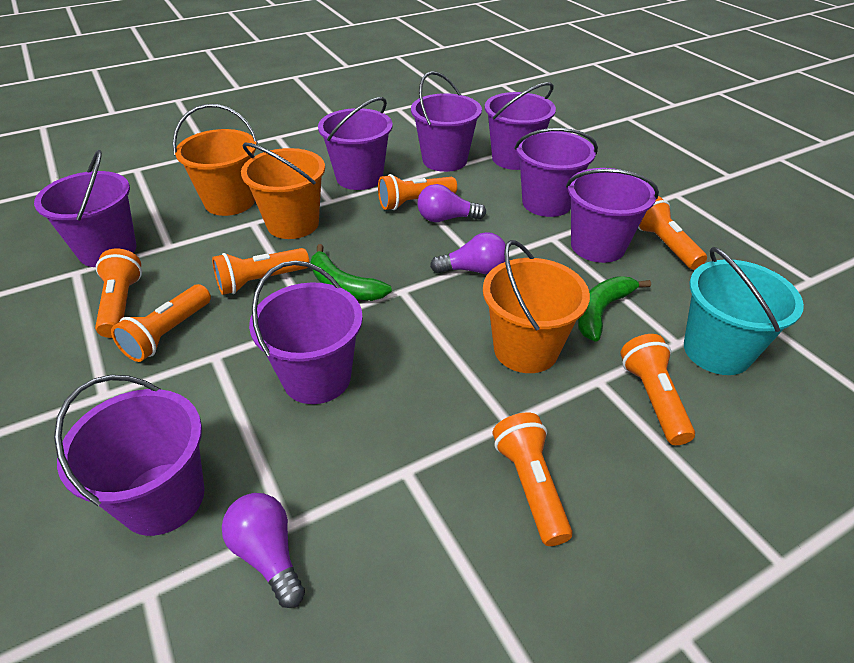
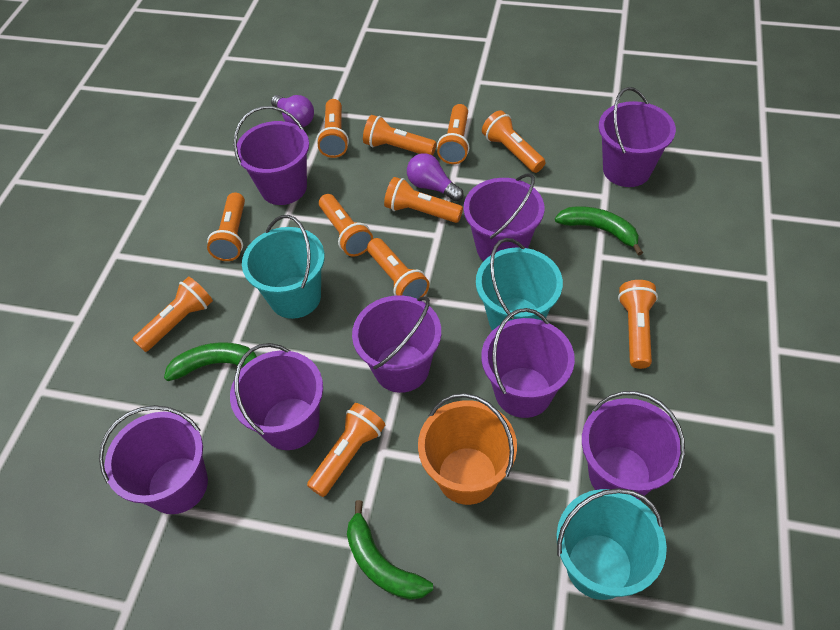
green banana: 2 -> 3
orange bucket: 3 -> 1
orange flashlight: 7 -> 11
purple light bulb: 3 -> 2
turquoise bucket: 1 -> 3

